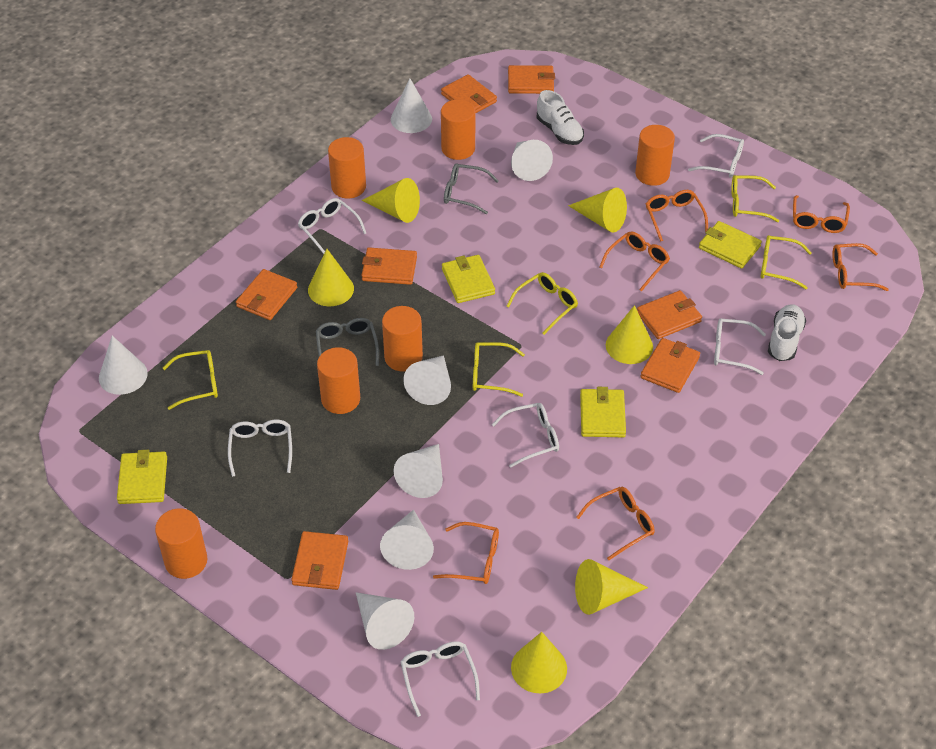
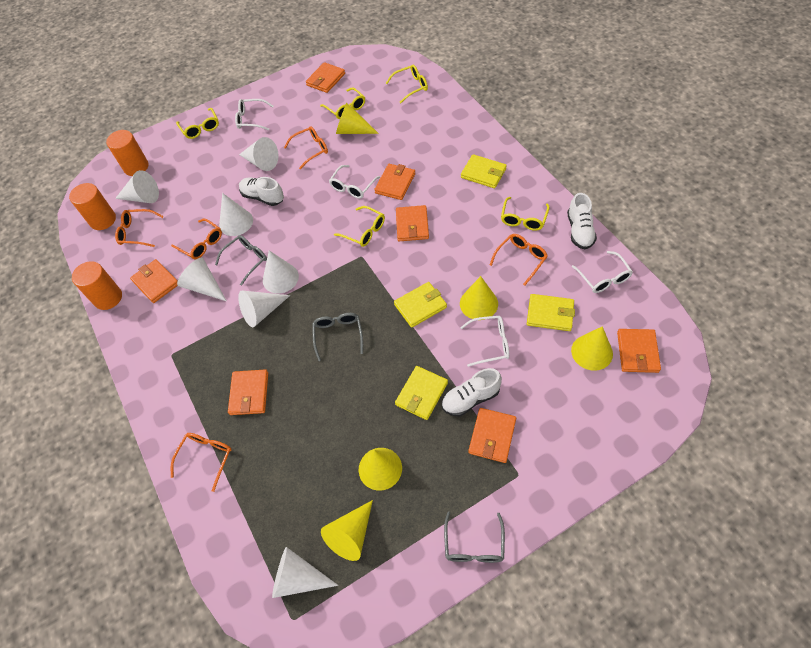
grey glasses: 2 -> 3
orange cylinder: 6 -> 3
orange glasses: 6 -> 5
white glasses: 6 -> 4
white shoe: 2 -> 3
yellow cone: 6 -> 5

